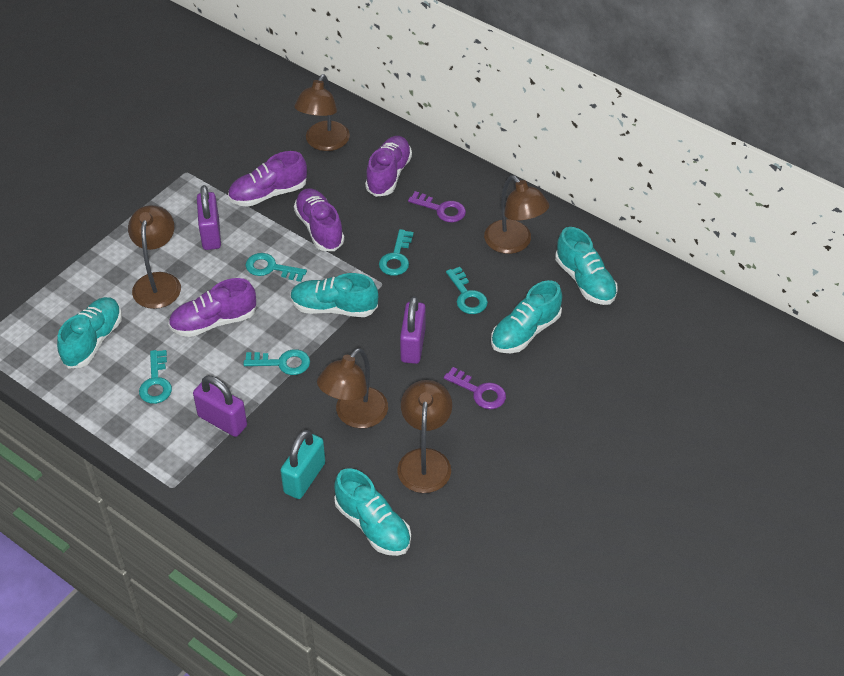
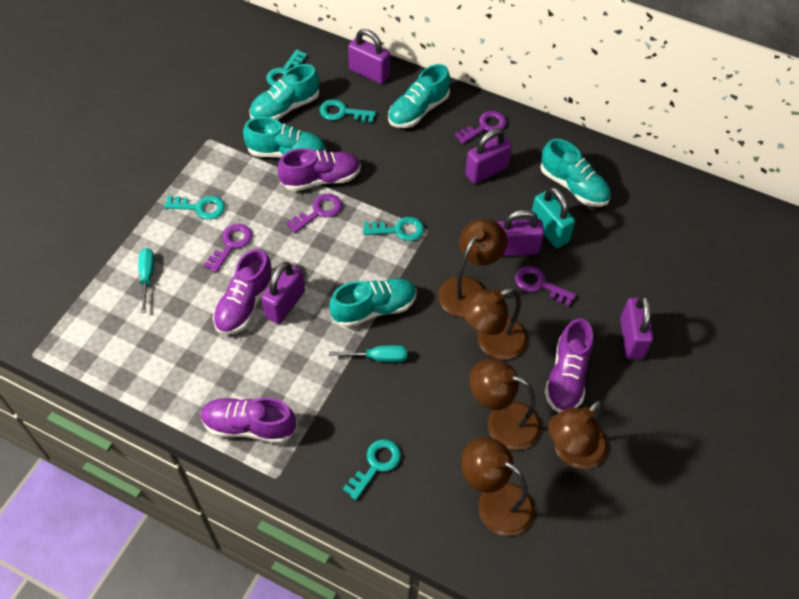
purple key: 2 -> 4
purple padlock: 3 -> 5
turquoise screwdriver: 0 -> 2

